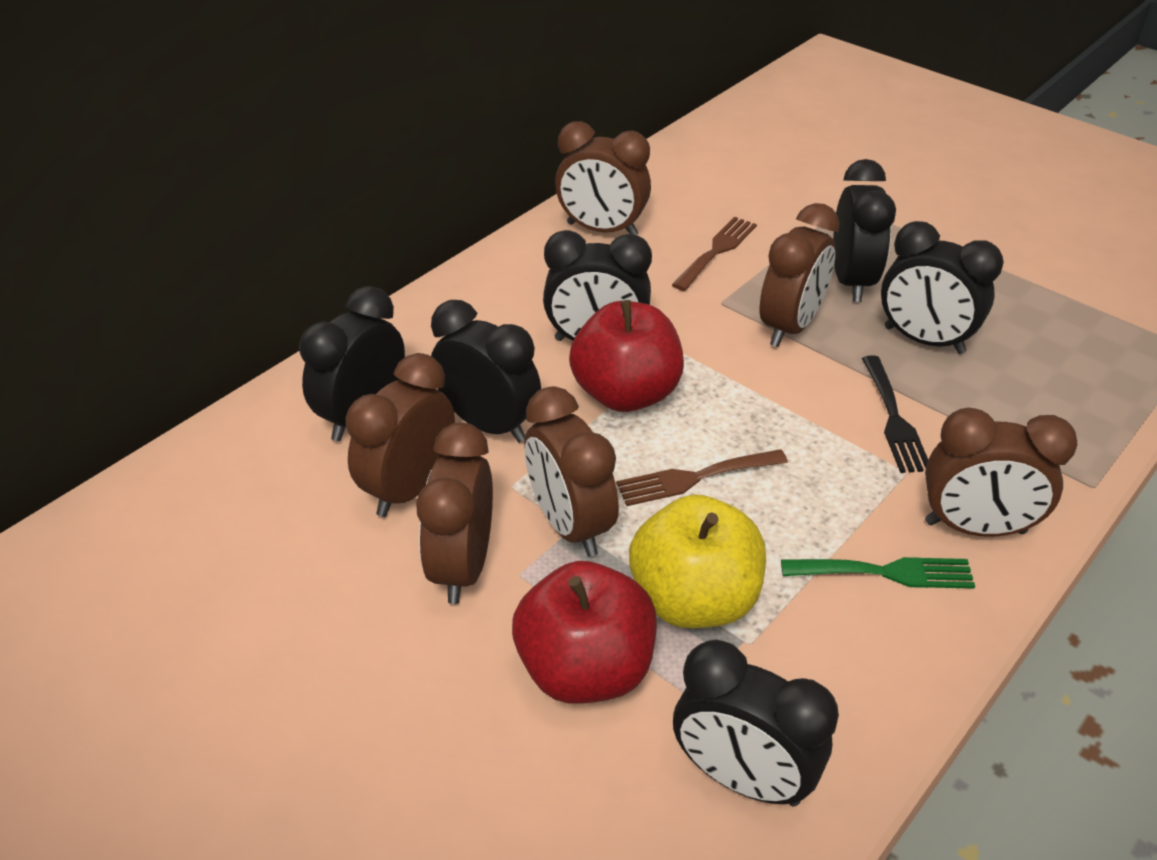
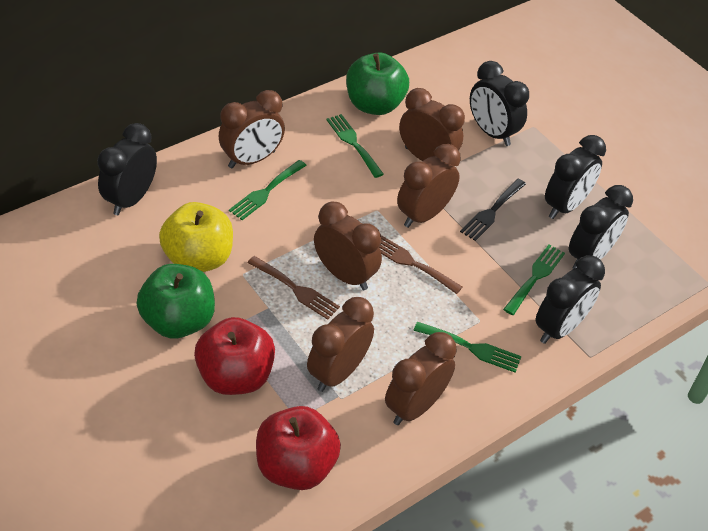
black clock: 6 -> 5
green apple: 0 -> 2
green fork: 1 -> 4

